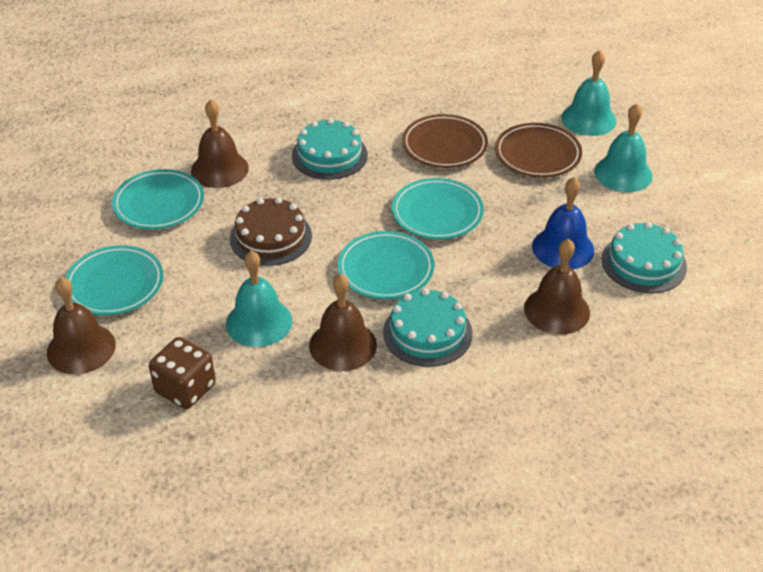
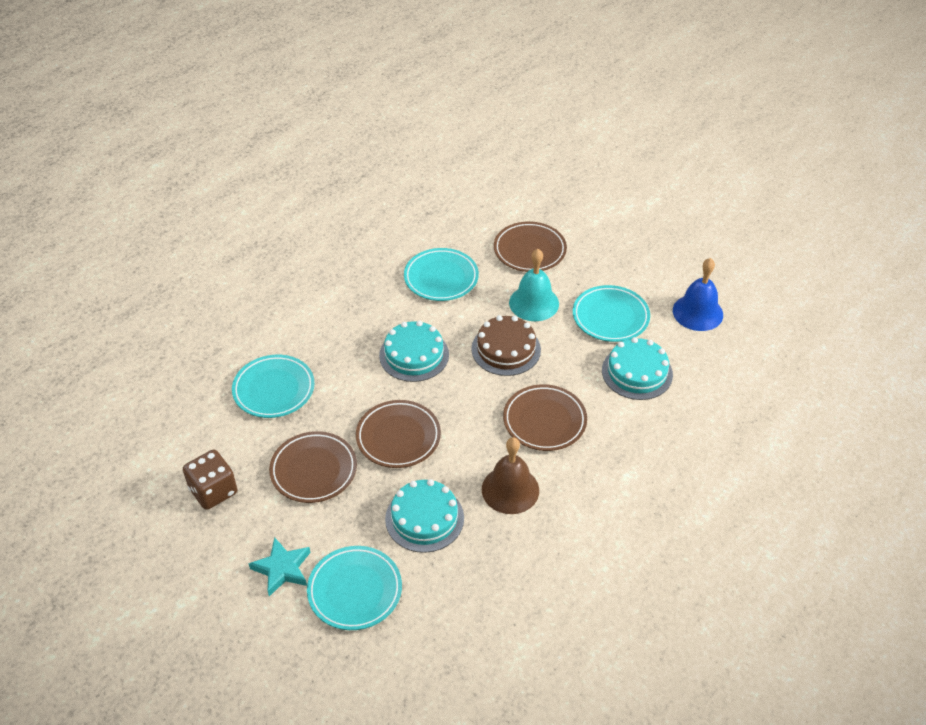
brown bell: 4 -> 1
brown plate: 2 -> 4
turquoise bell: 3 -> 1
turquoise star: 0 -> 1

